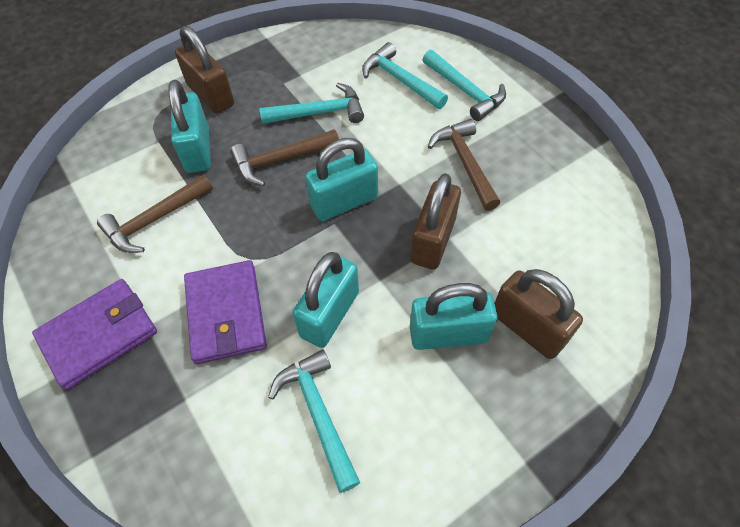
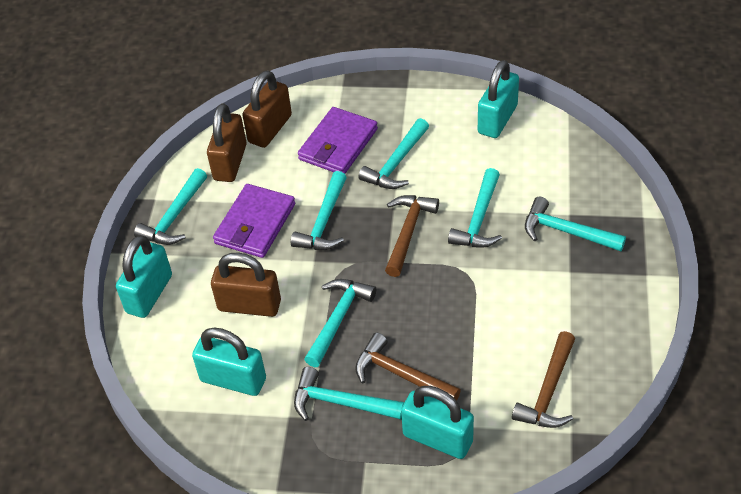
turquoise hammer: 4 -> 7

